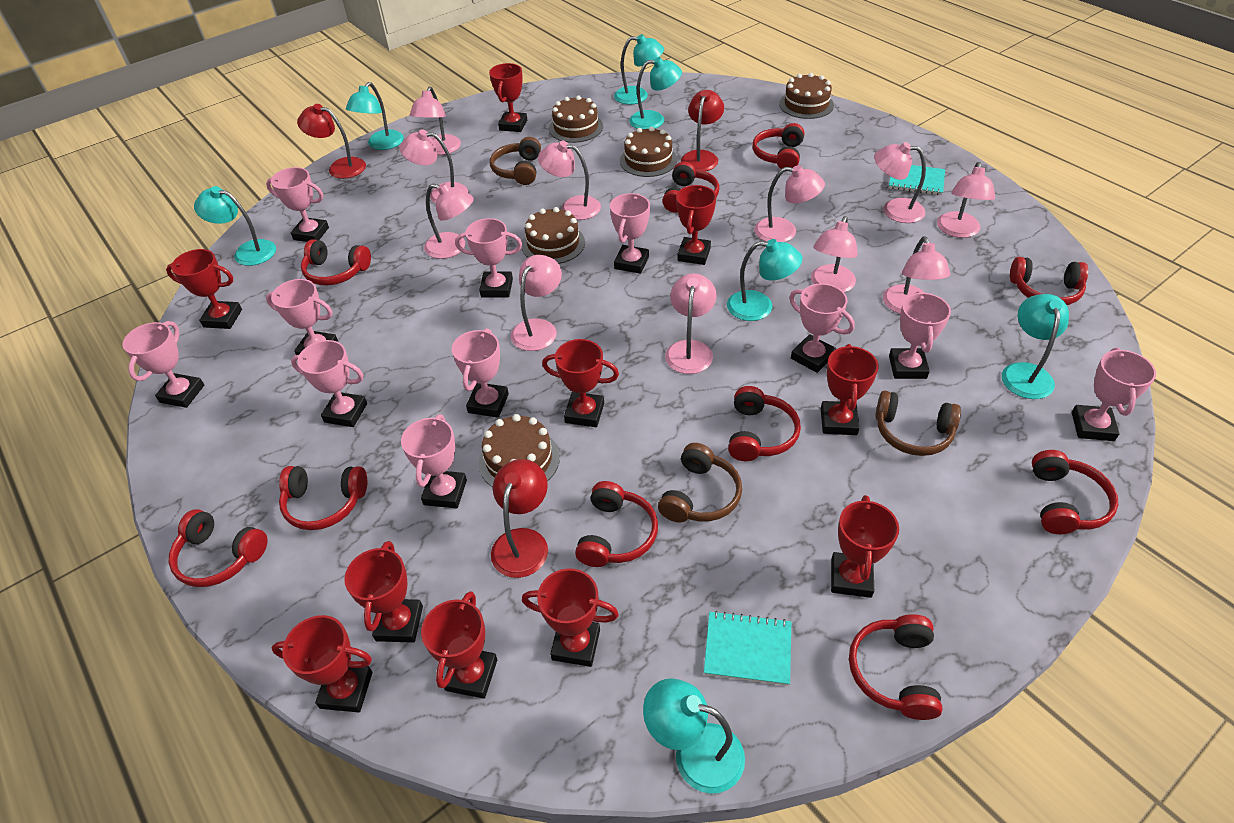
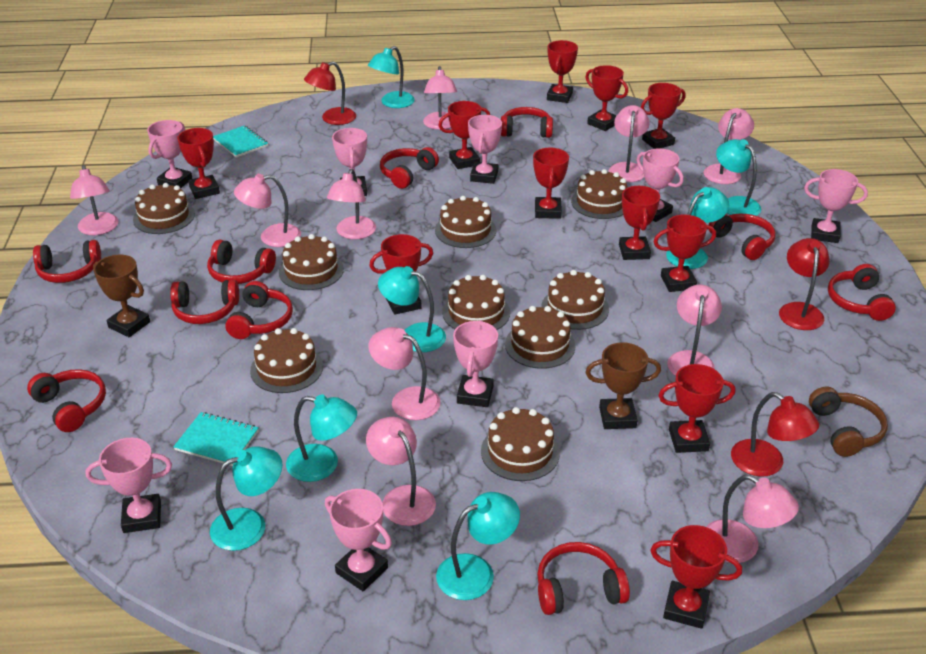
brown cake: 5 -> 9
brown headphones: 3 -> 1
brown trophy: 0 -> 2
pink lamp: 11 -> 10
pink trophy: 11 -> 8
red trophy: 10 -> 11

